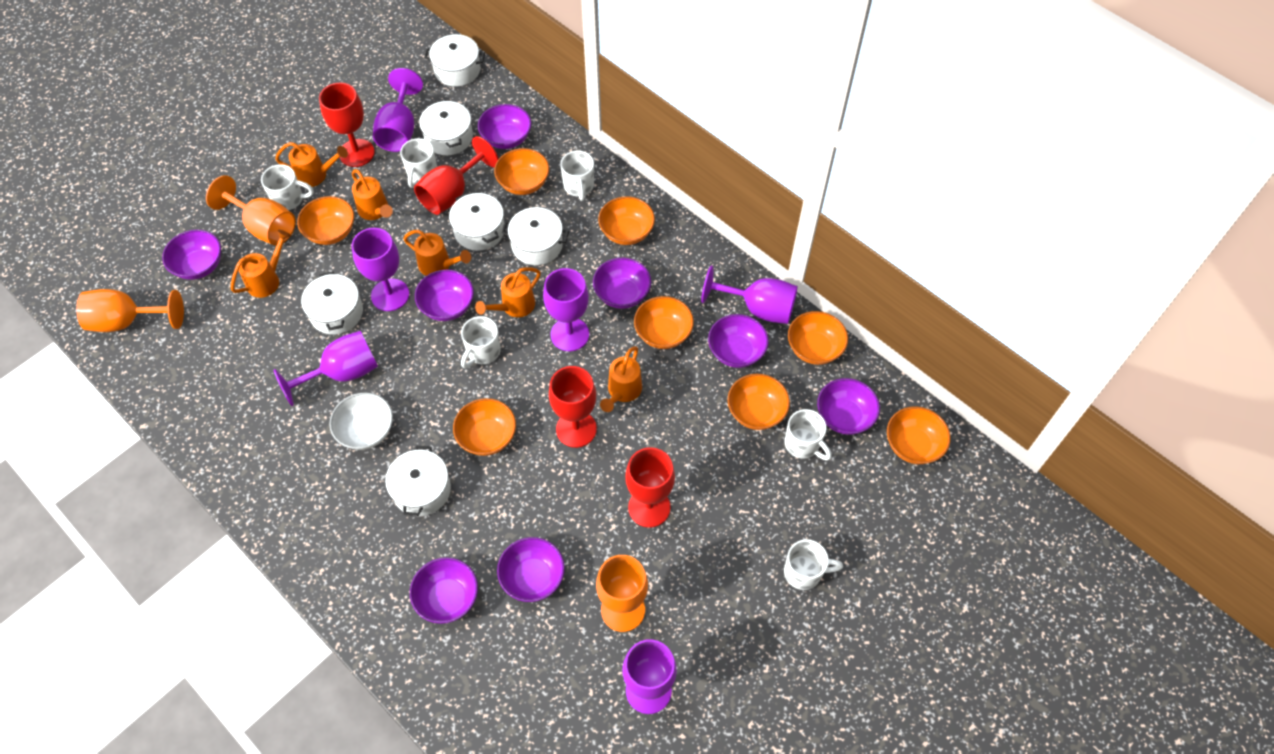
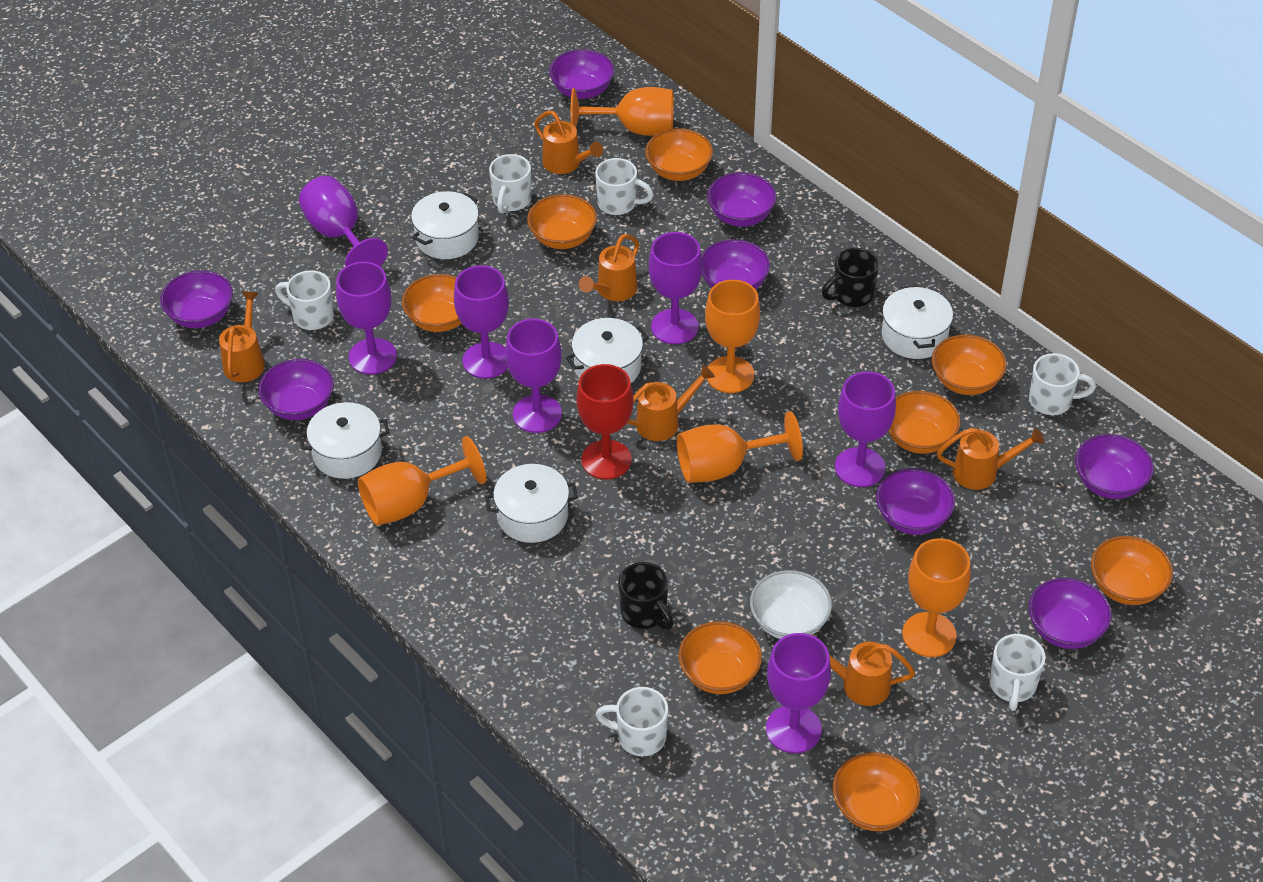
black mug: 0 -> 2
orange goblet: 3 -> 5
purple goblet: 6 -> 7
red goblet: 4 -> 1
white pot: 6 -> 5

